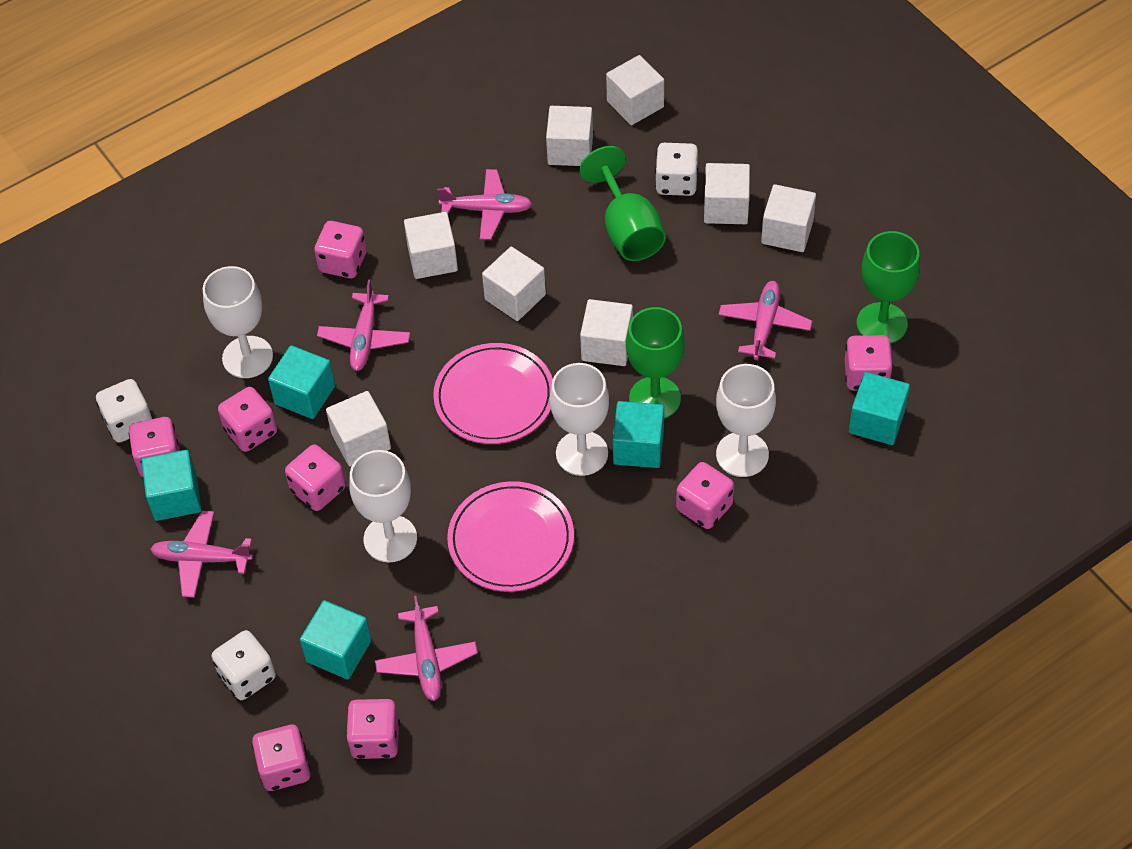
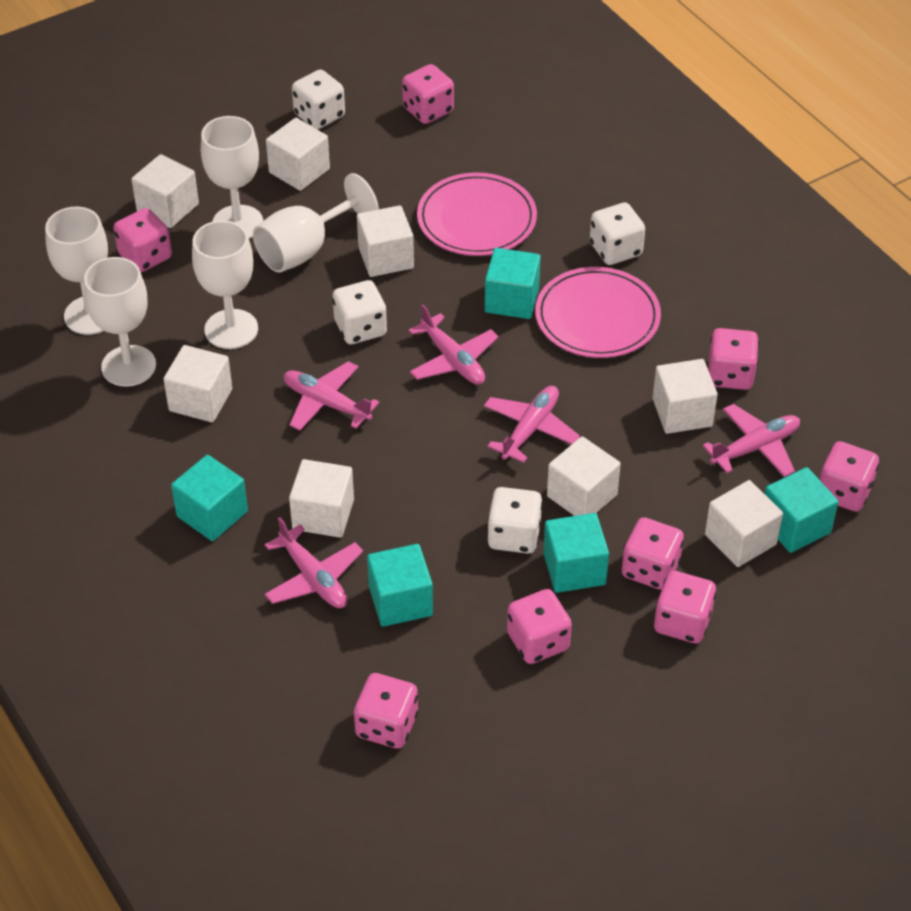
green goblet: 3 -> 0
white dice: 3 -> 4
white goblet: 4 -> 5

